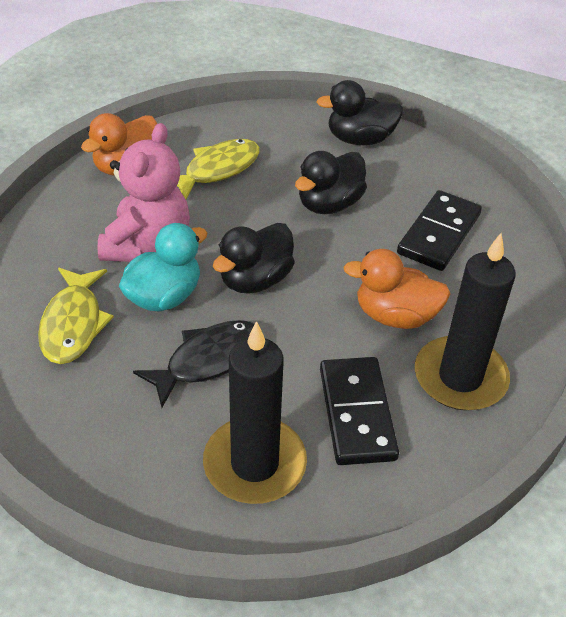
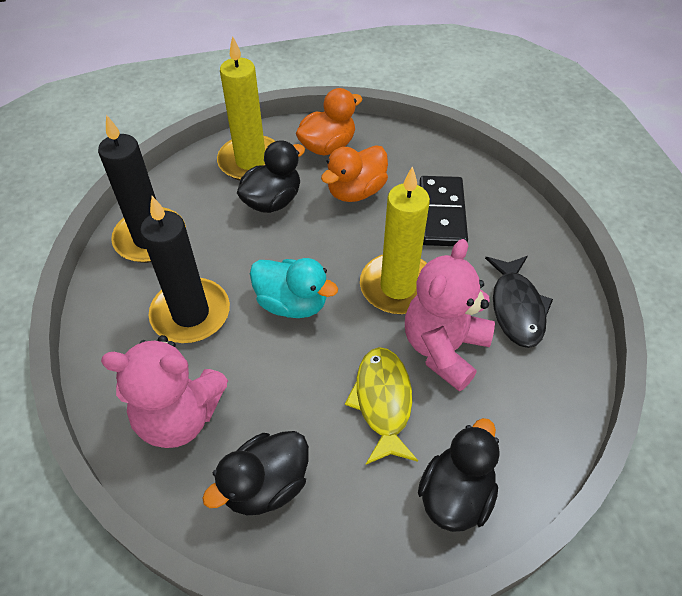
black domino: 2 -> 1
pink teddy bear: 1 -> 2
yellow candle: 0 -> 2
yellow fish: 2 -> 1

